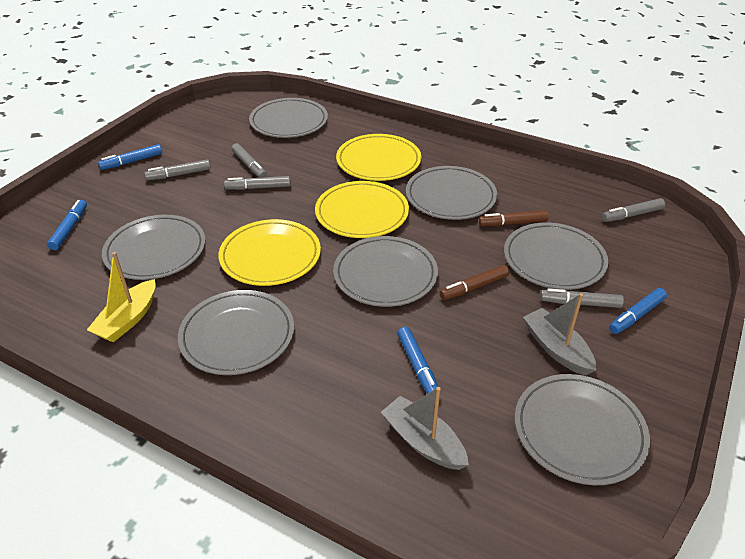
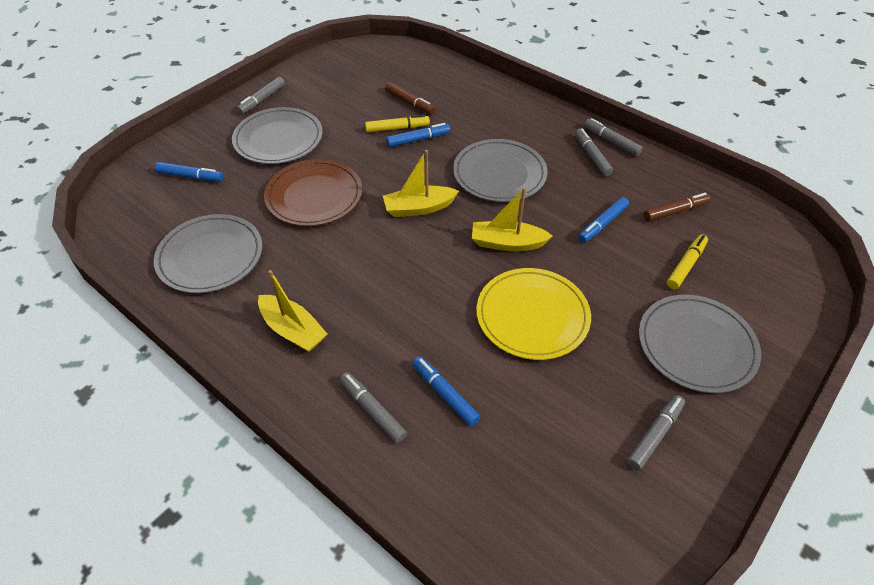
brown plate: 0 -> 1
grey boat: 2 -> 0
grey plate: 7 -> 4
yellow boat: 1 -> 3
yellow marker: 0 -> 2
yellow plate: 3 -> 1

